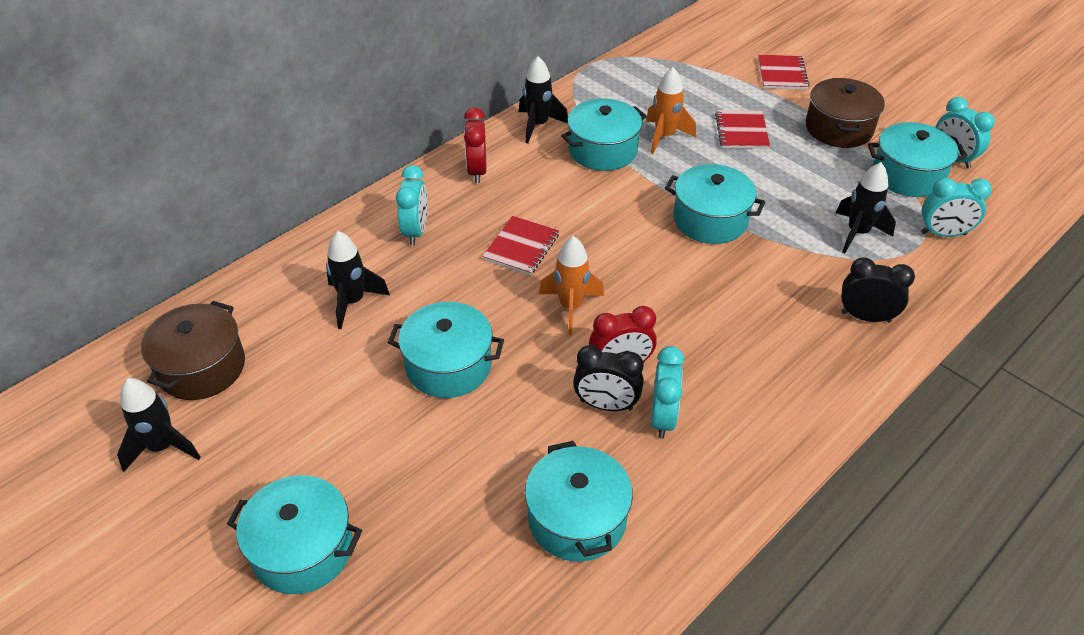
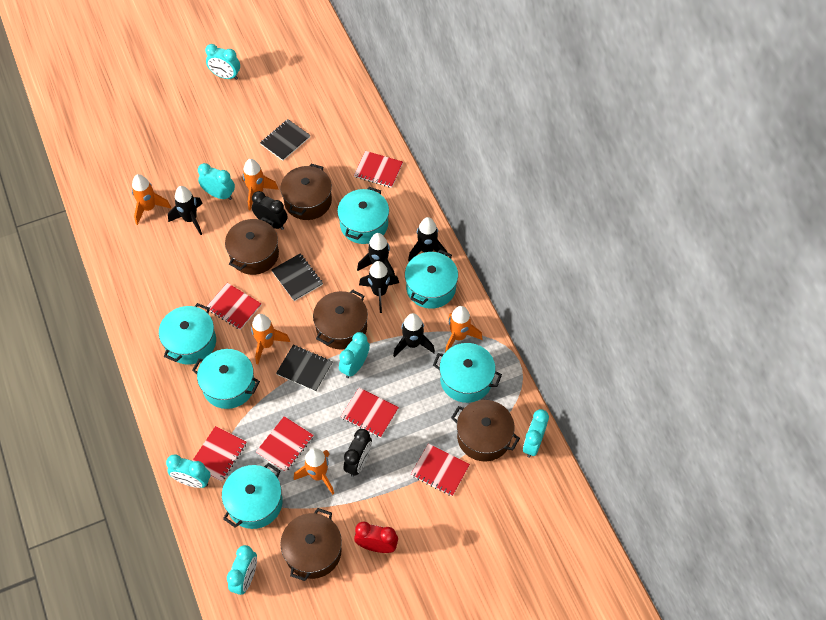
black notebook: 0 -> 3
black rocket: 4 -> 5
brown pot: 2 -> 5
orange rocket: 2 -> 5
red clock: 2 -> 1
red notebook: 3 -> 6
turquoise clock: 4 -> 6

